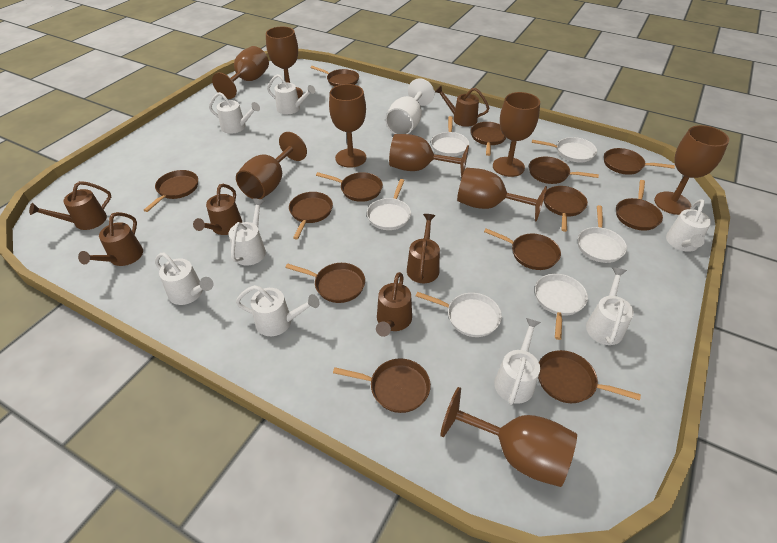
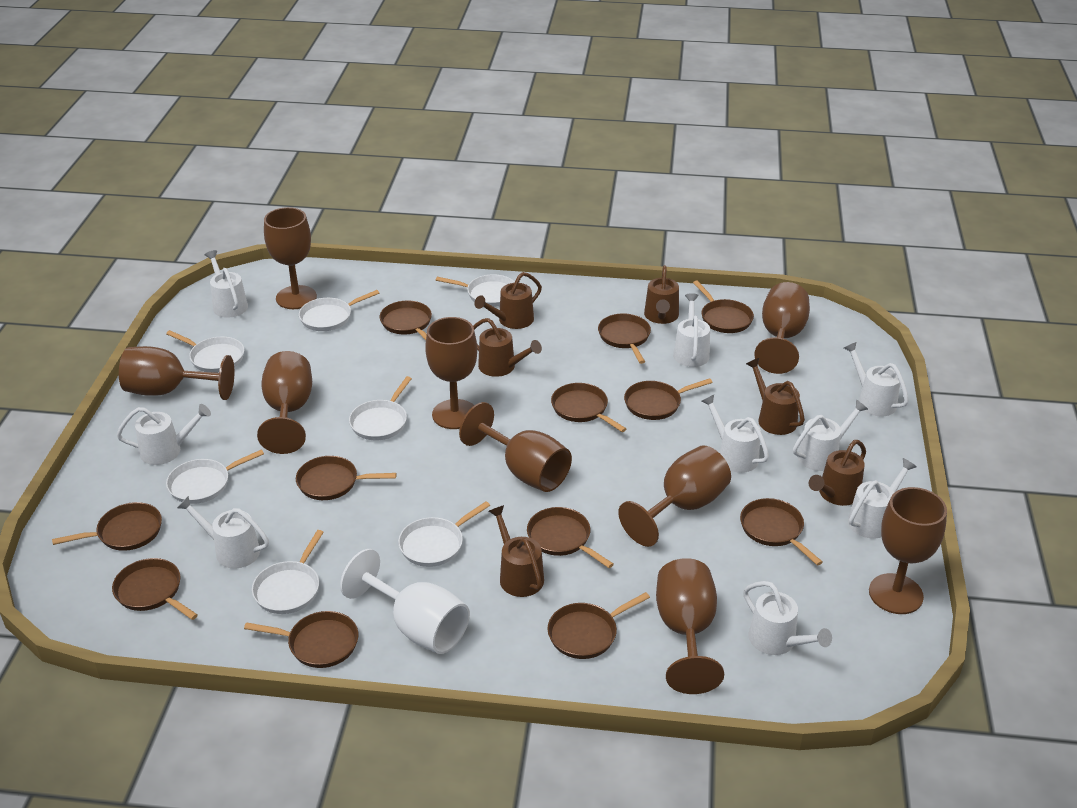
brown pan: 13 -> 12
white pan: 6 -> 7
white watering can: 8 -> 9

